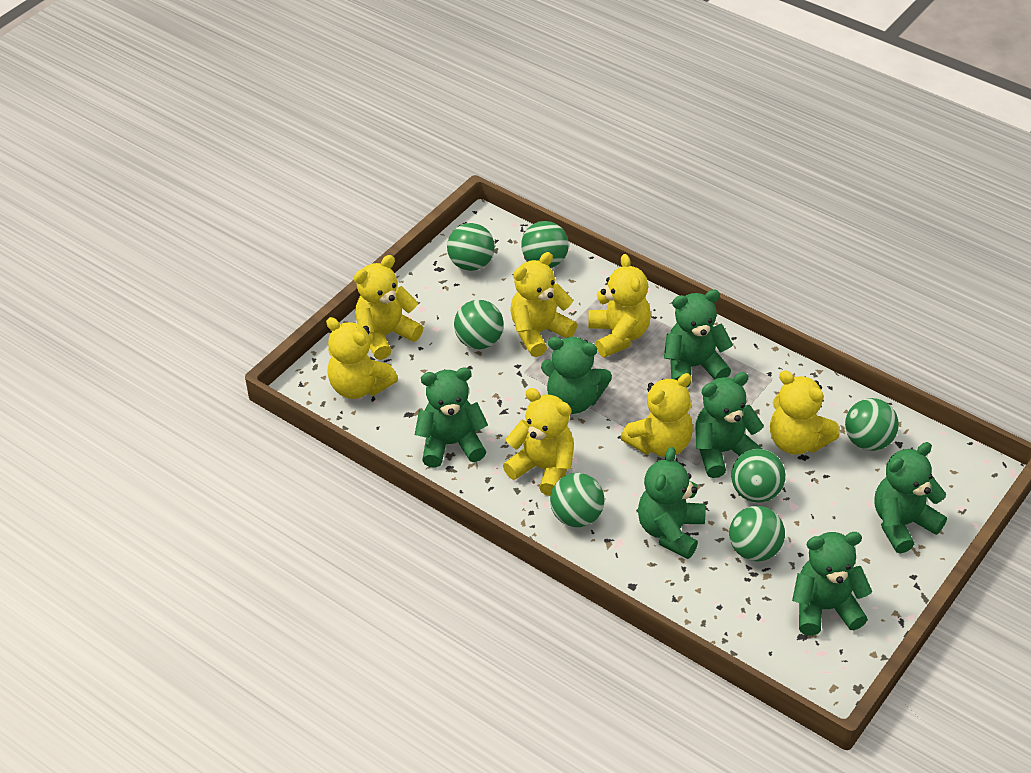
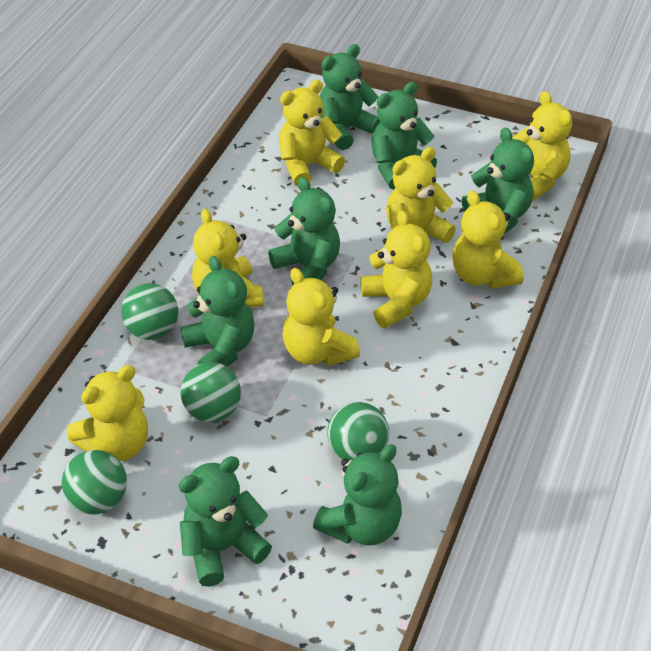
green ball: 7 -> 4
yellow teddy bear: 7 -> 8

